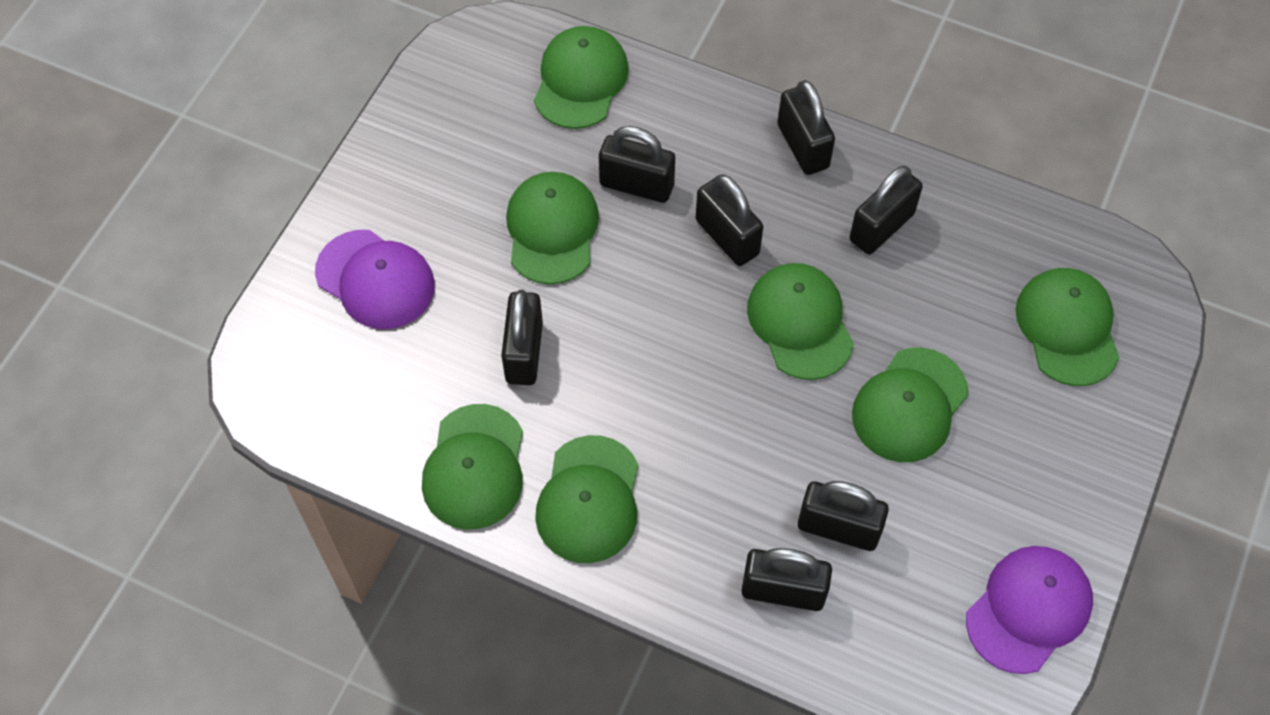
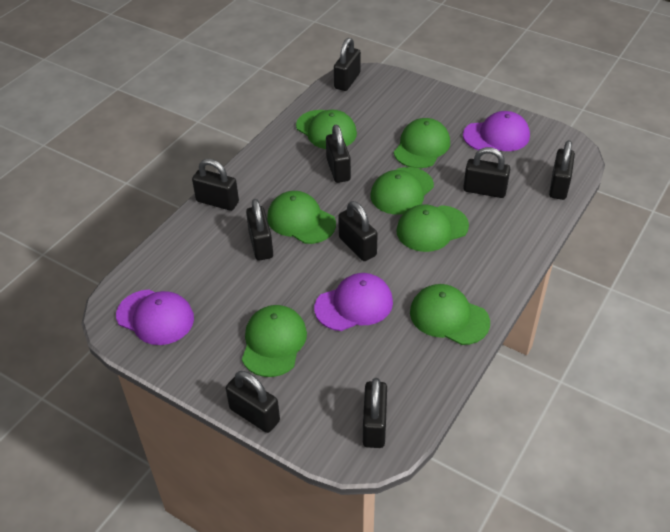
black padlock: 7 -> 9
purple cap: 2 -> 3

